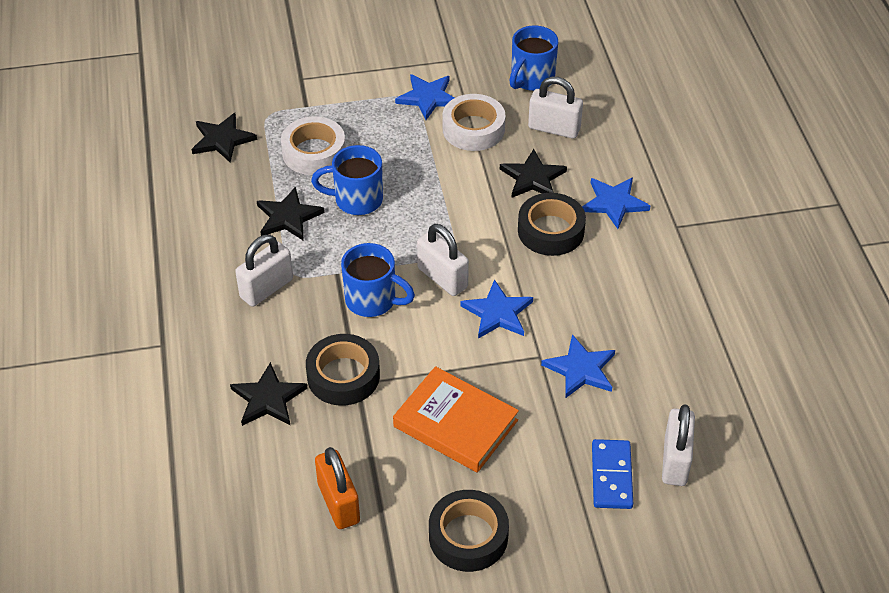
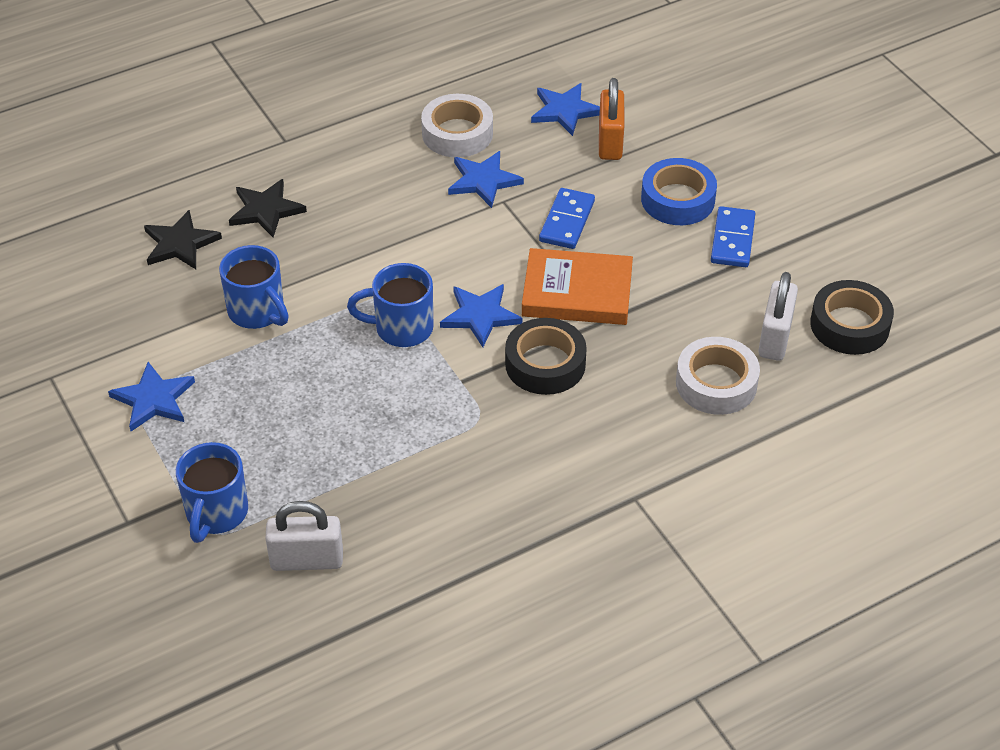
black star: 4 -> 2
black tape: 3 -> 2
blue domino: 1 -> 2
blue tape: 0 -> 1
white padlock: 4 -> 2

